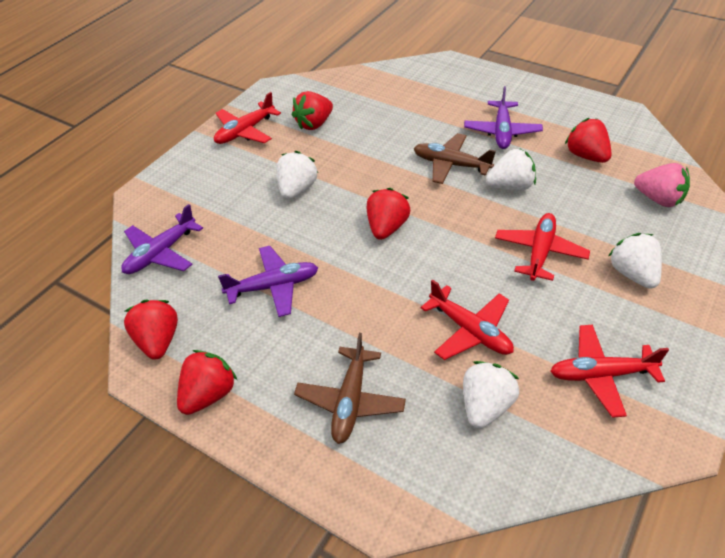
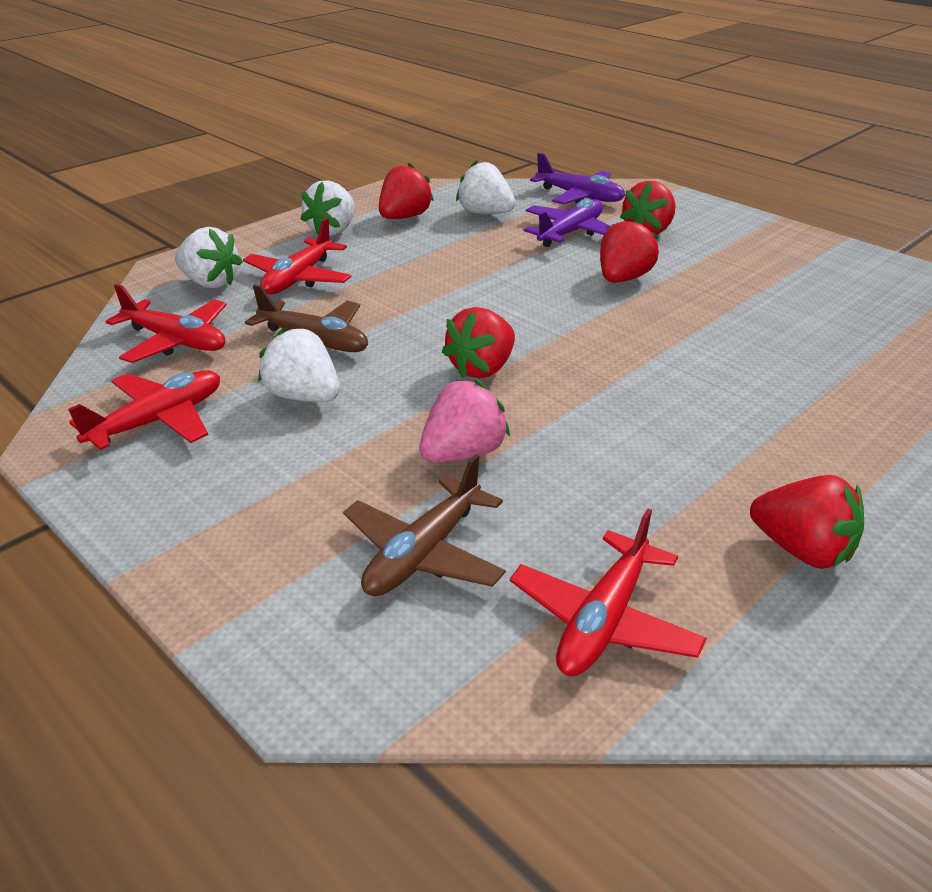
purple plane: 3 -> 2

